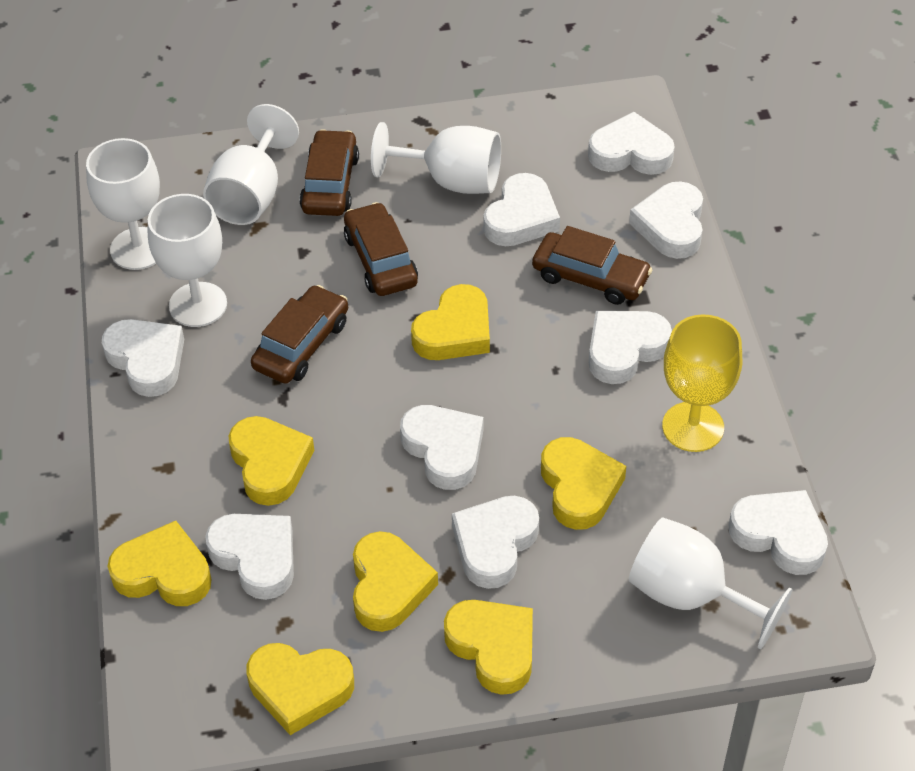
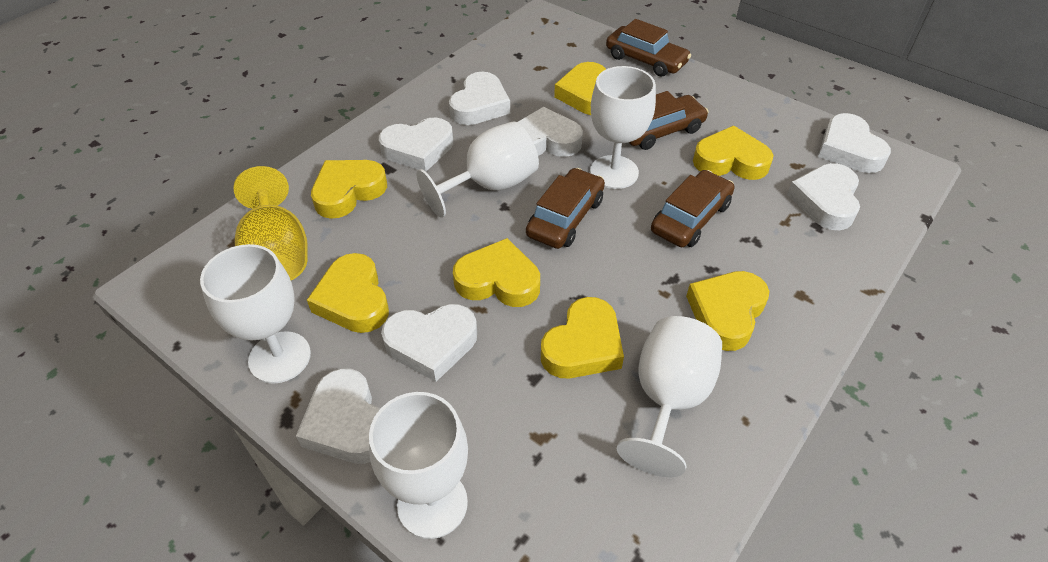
white heart: 9 -> 7

